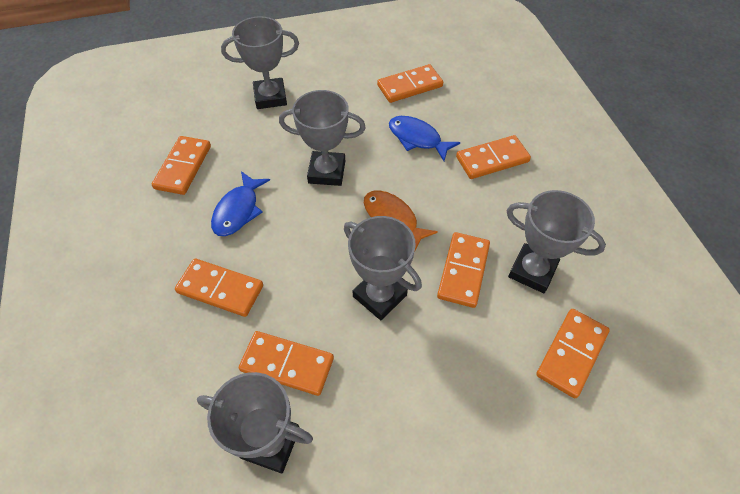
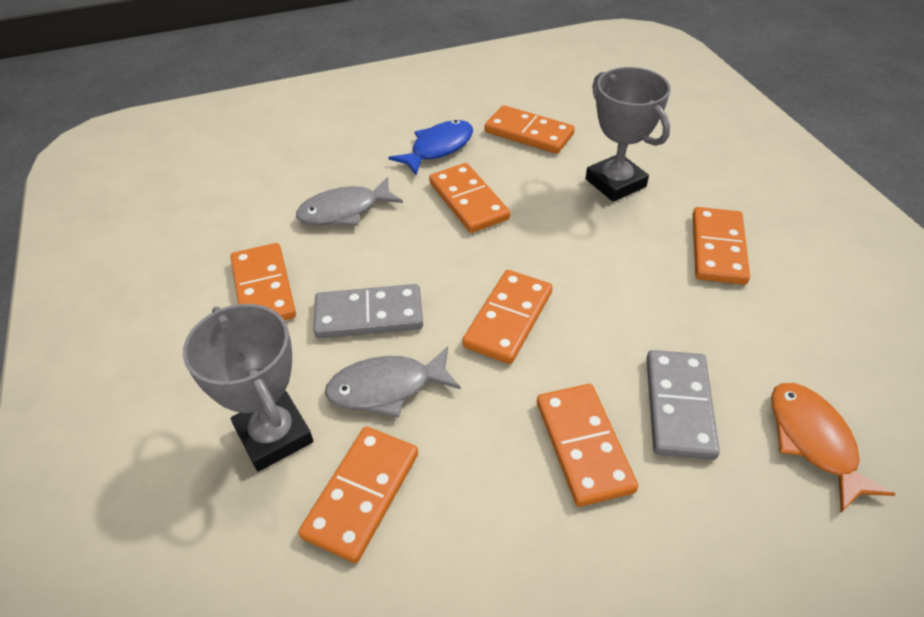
blue fish: 2 -> 1
grey domino: 0 -> 2
grey fish: 0 -> 2
grey trophy: 5 -> 2

